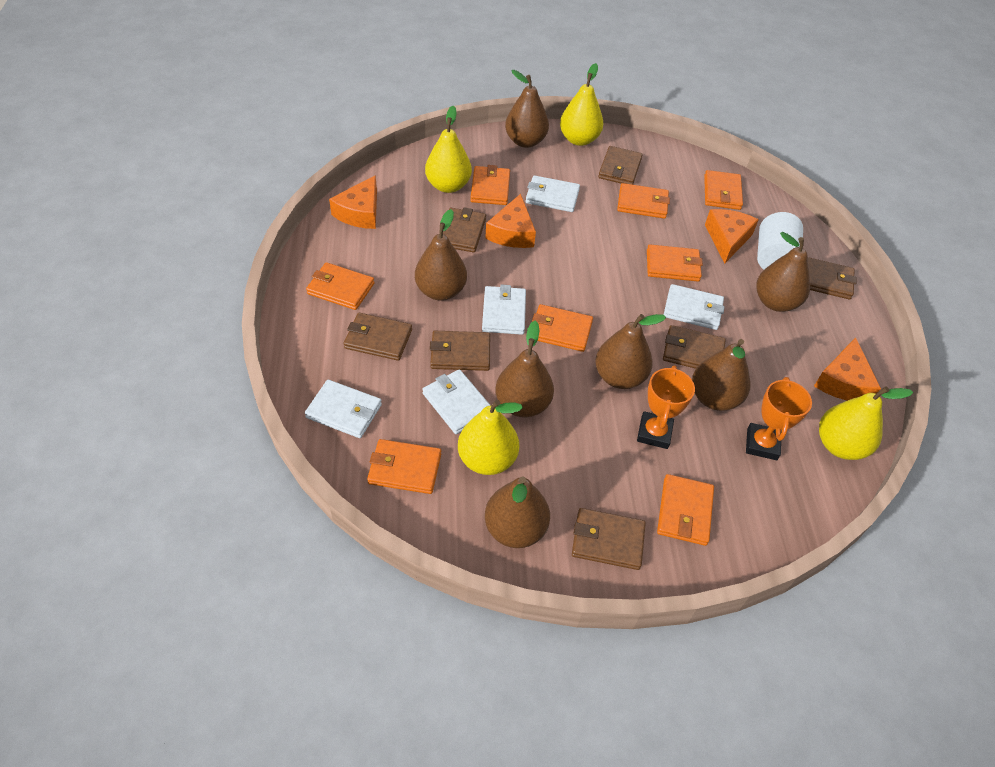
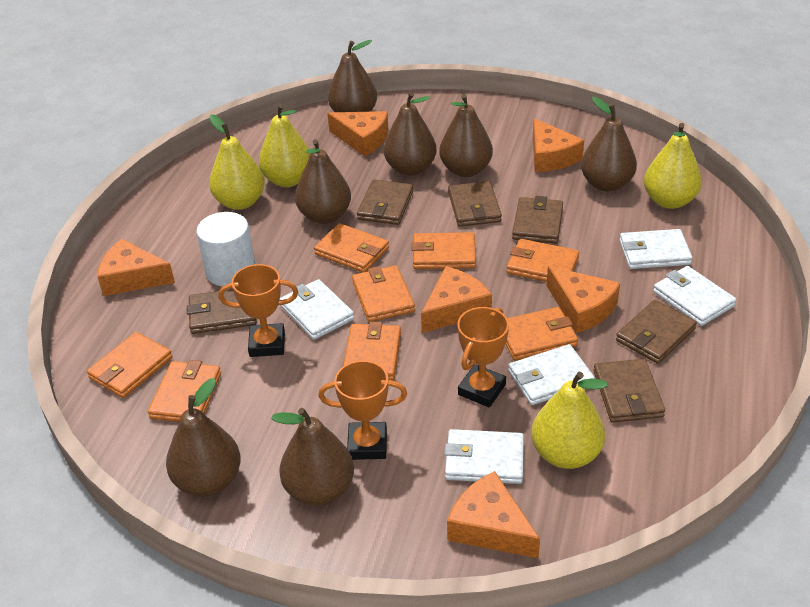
brown wallet: 7 -> 6
orange cheese: 4 -> 6
orange trophy: 2 -> 3

